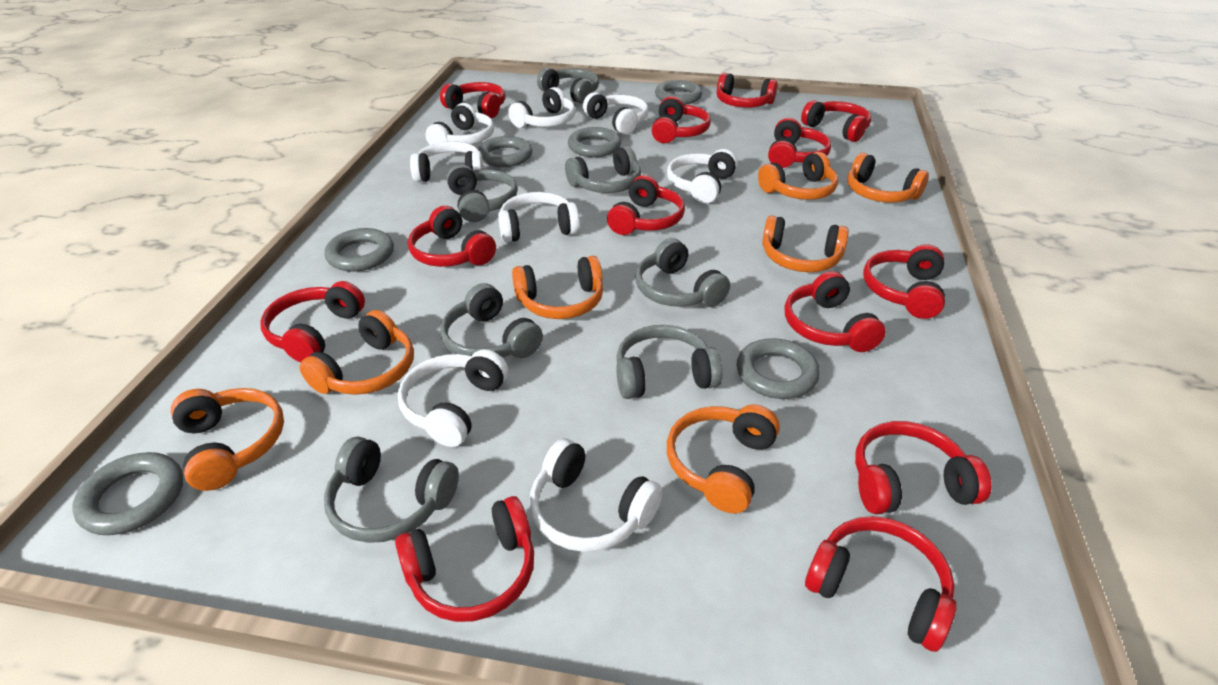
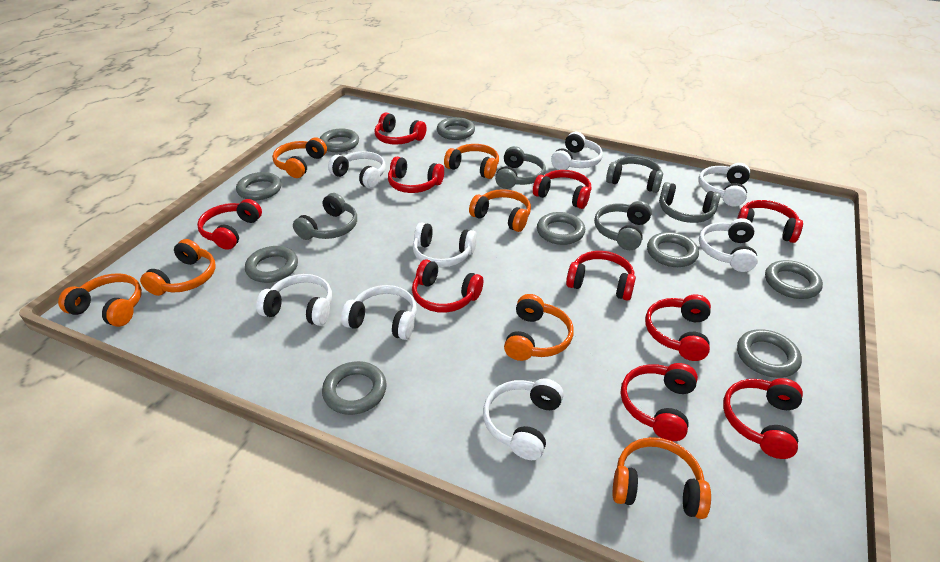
grey headphones: 7 -> 5
grey ring: 6 -> 9
red headphones: 13 -> 10

